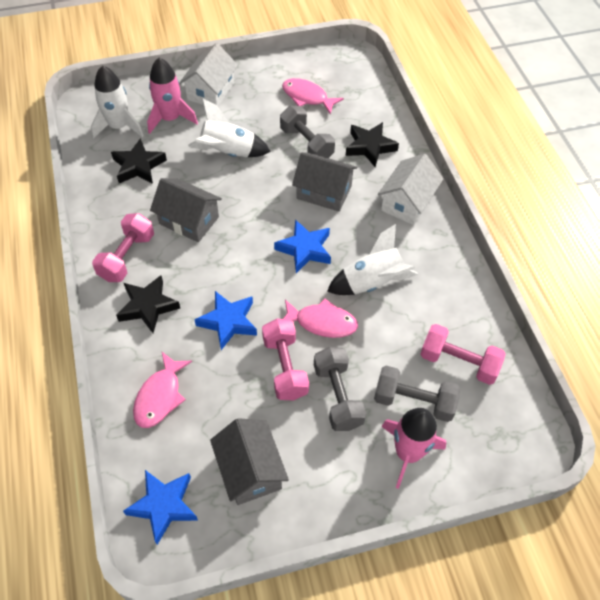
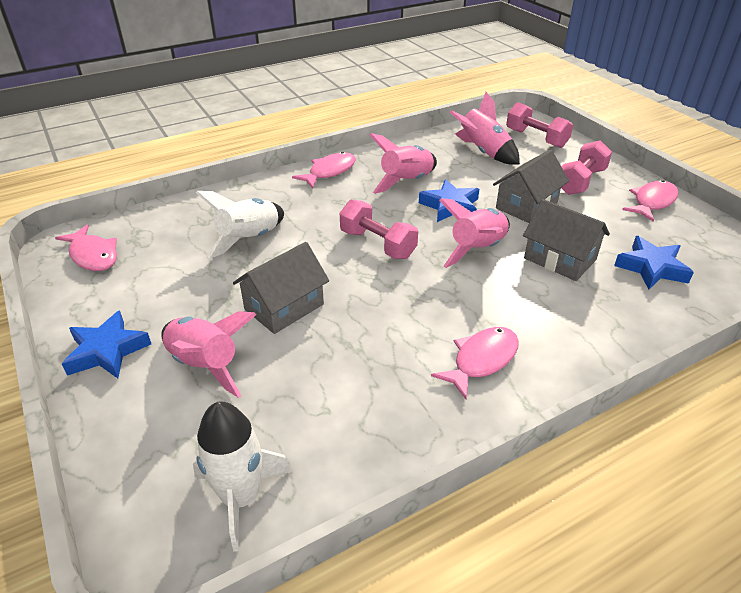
black star: 3 -> 0
grey dumbbell: 3 -> 0
pink fish: 3 -> 4
pink rocket: 2 -> 4
white house: 2 -> 0
white rocket: 3 -> 2

